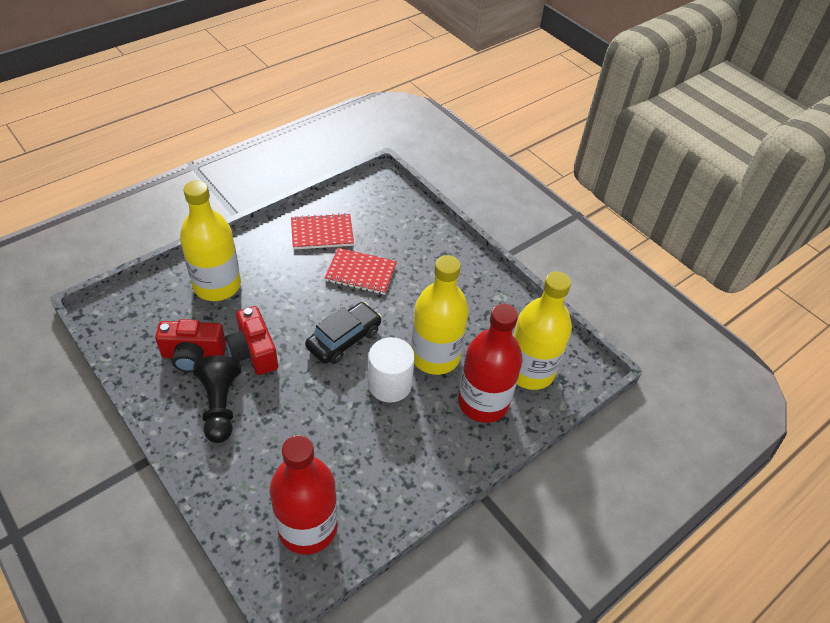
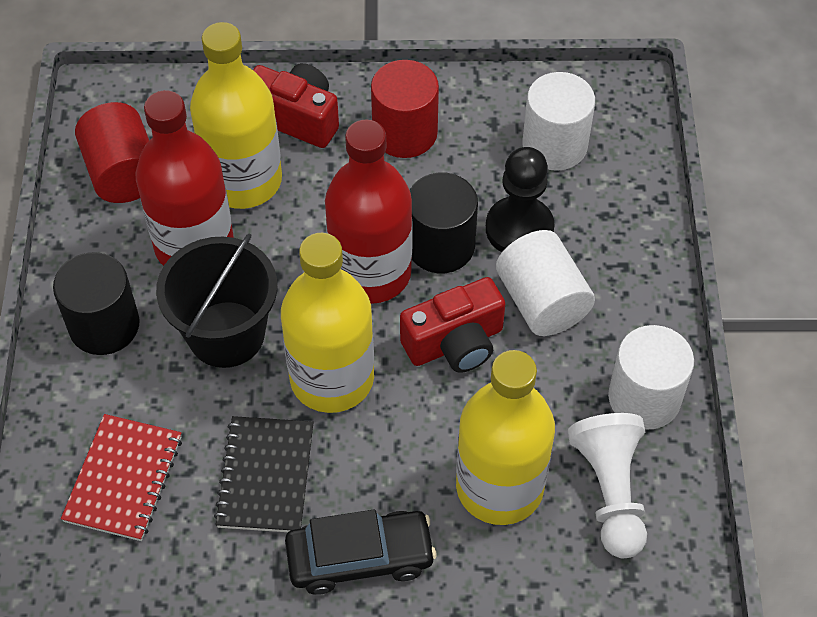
black bucket: 0 -> 1
black cylinder: 0 -> 2
black notebook: 0 -> 1
red cylinder: 0 -> 2
red notebook: 2 -> 1
white cylinder: 1 -> 3
white pawn: 0 -> 1

